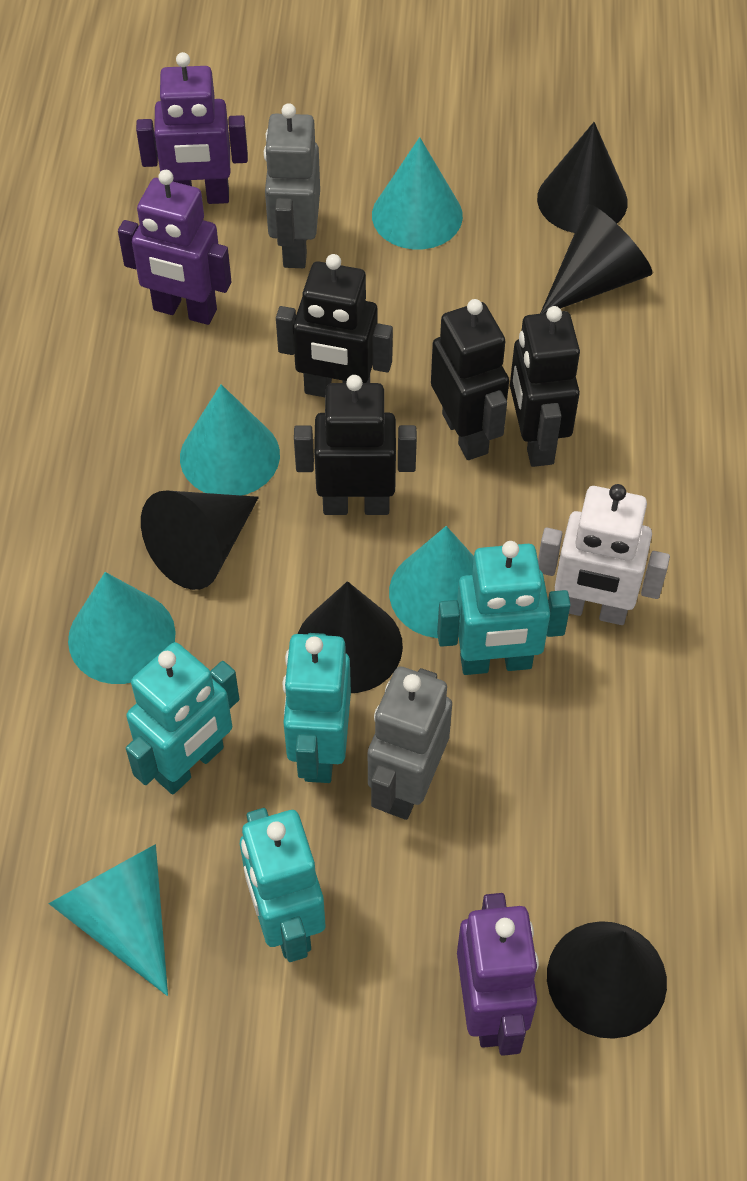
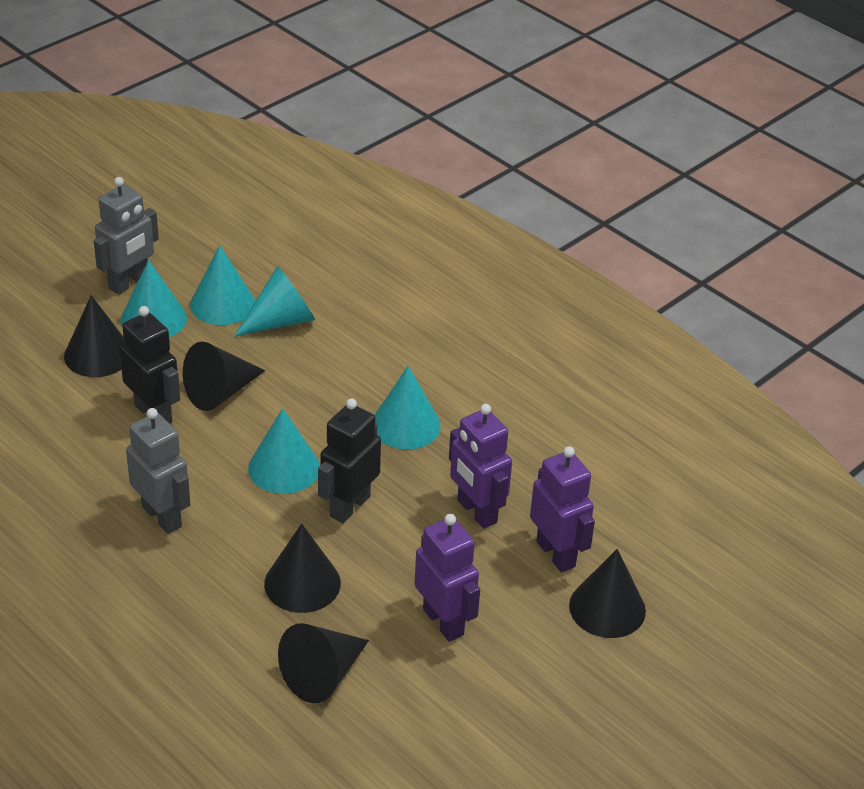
black robot: 4 -> 2
turquoise robot: 4 -> 0
white robot: 1 -> 0

